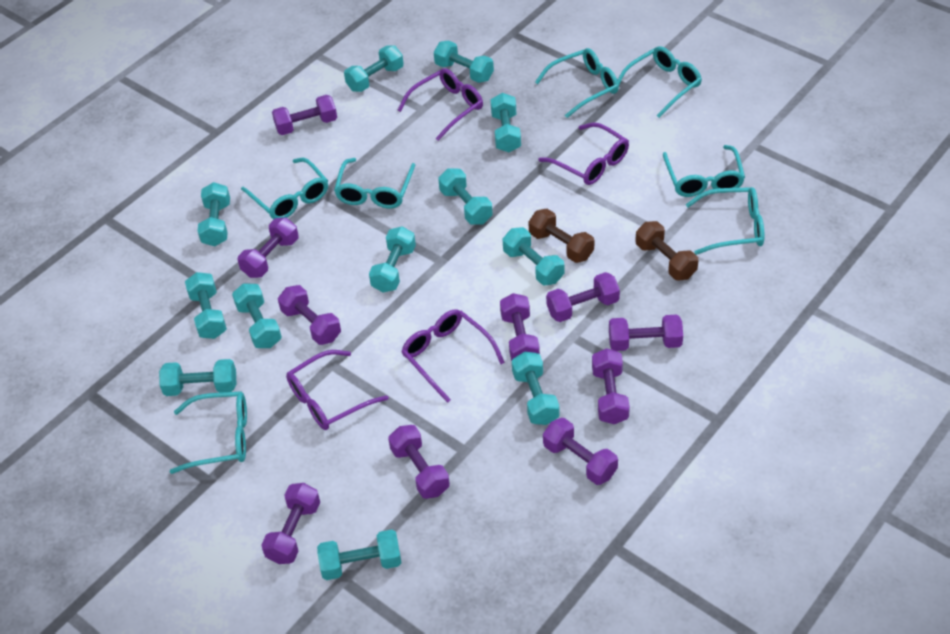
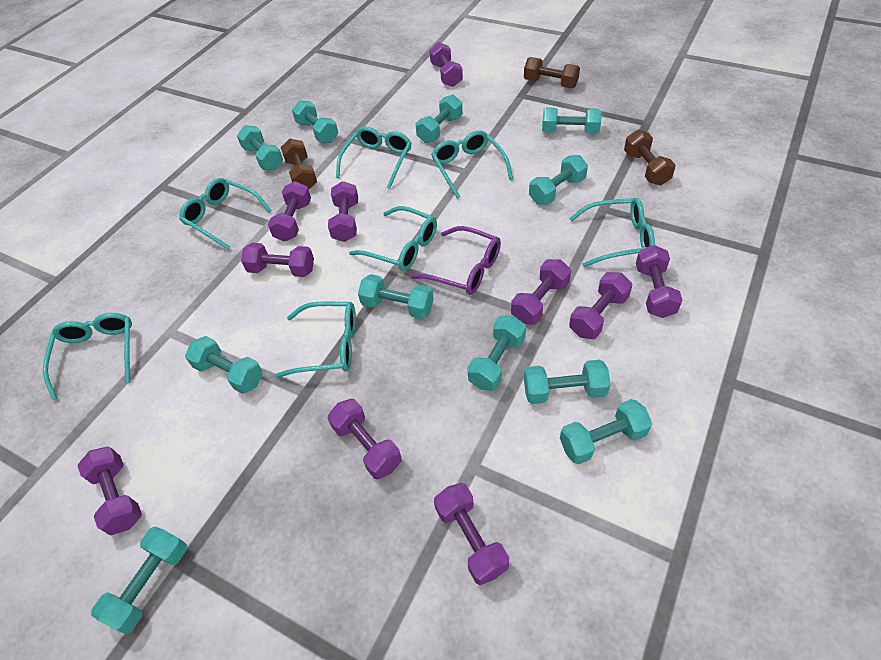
brown dumbbell: 2 -> 3
purple glasses: 4 -> 1
turquoise dumbbell: 12 -> 11

